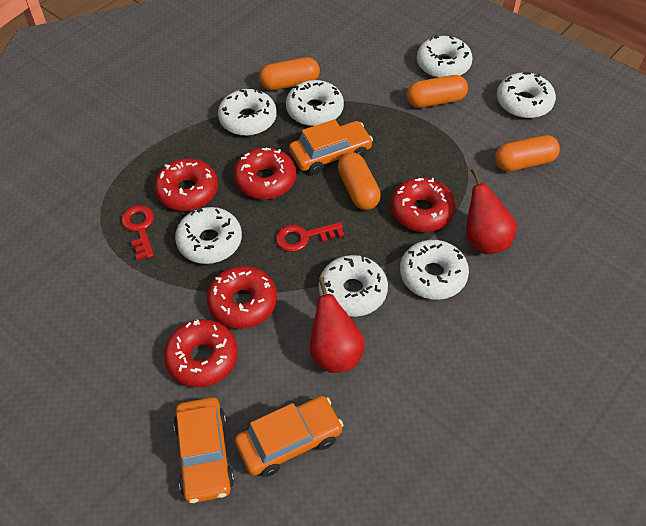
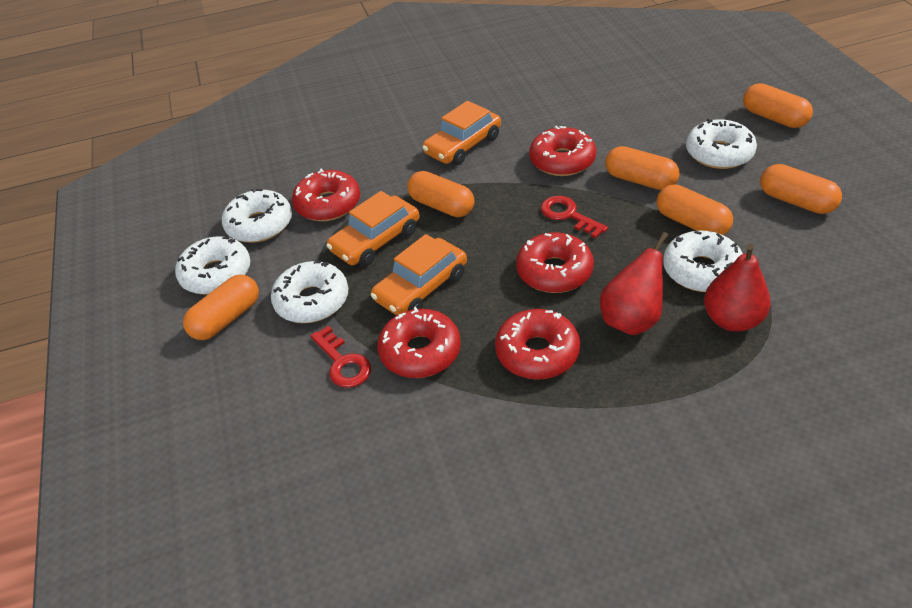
orange capsule: 4 -> 6
white donut: 7 -> 5

